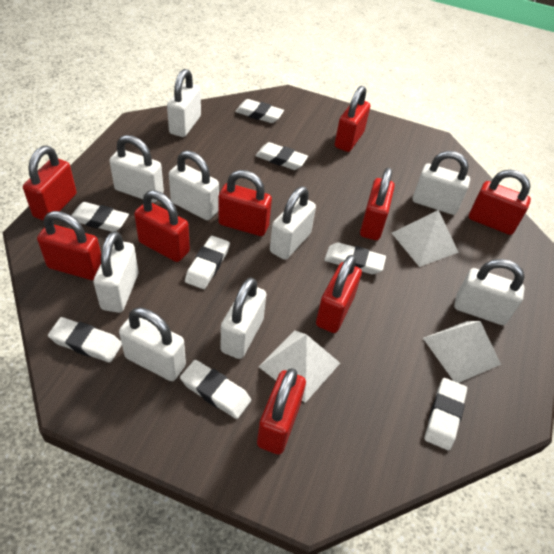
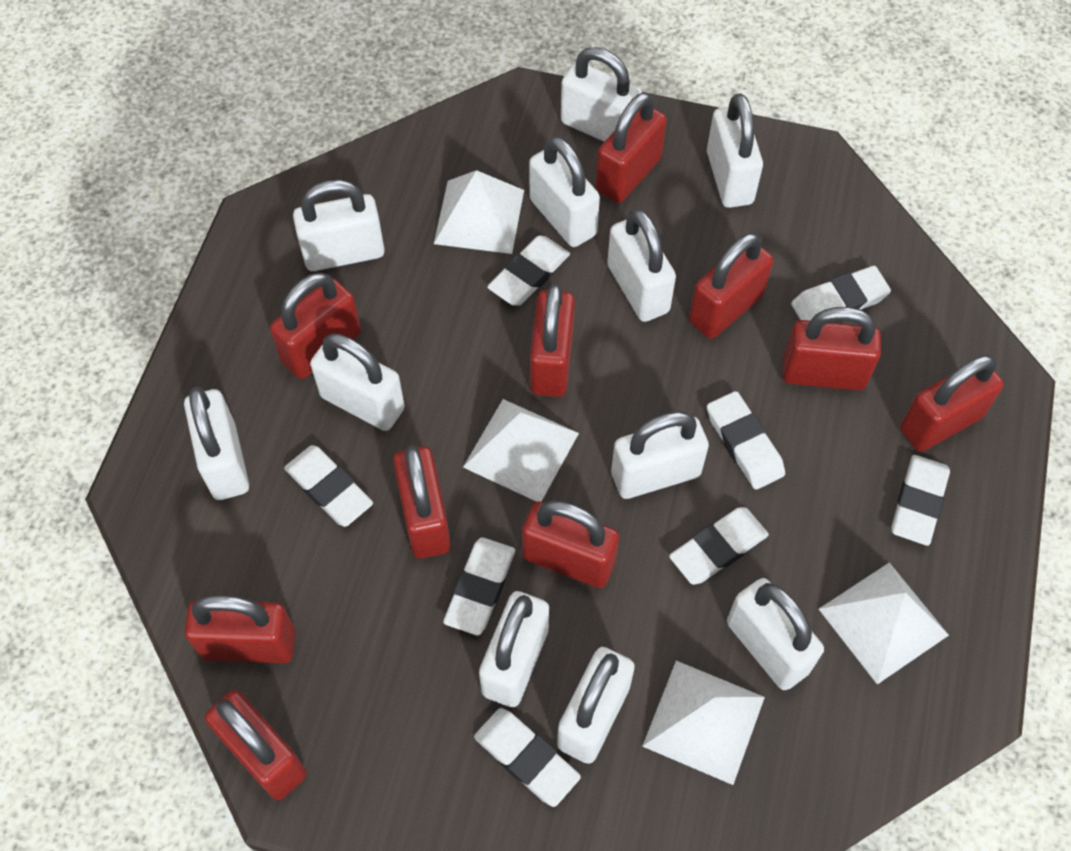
red padlock: 9 -> 10
white padlock: 9 -> 11
white pyramid: 3 -> 4

